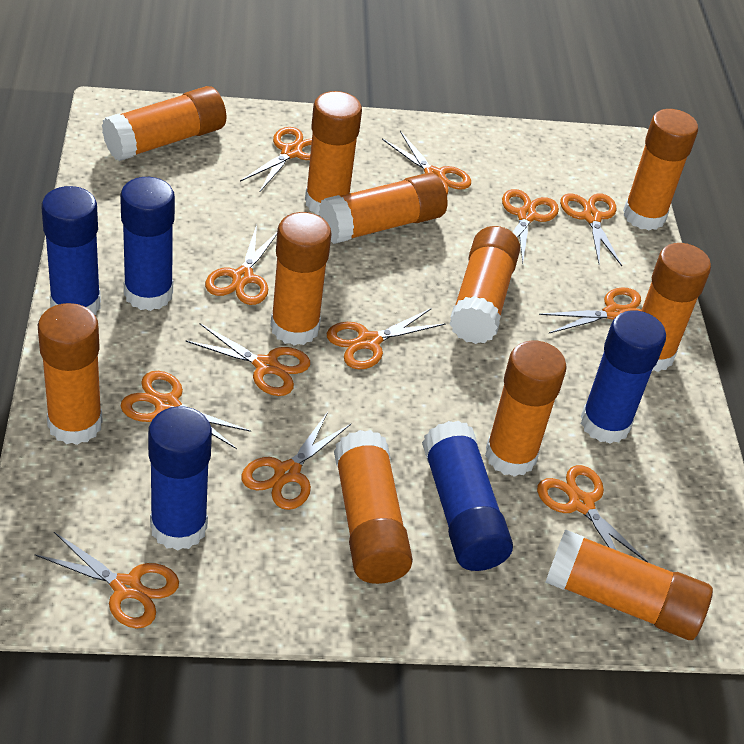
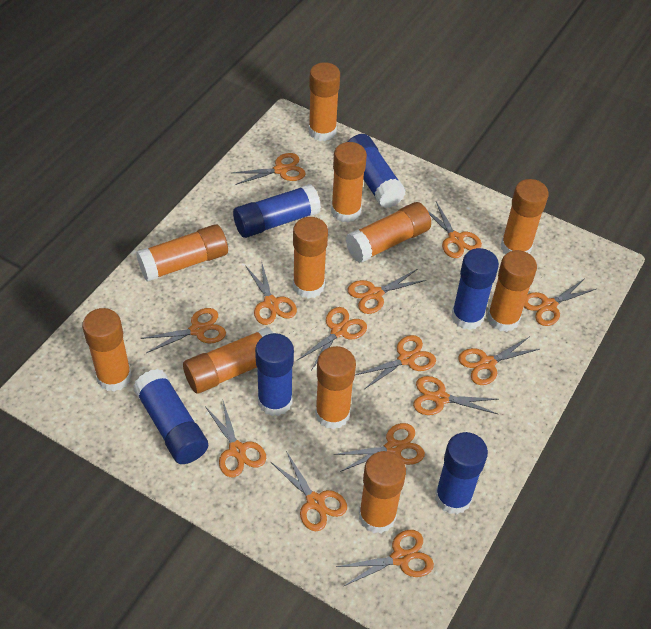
blue glue stick: 5 -> 6
orange scissors: 12 -> 14

